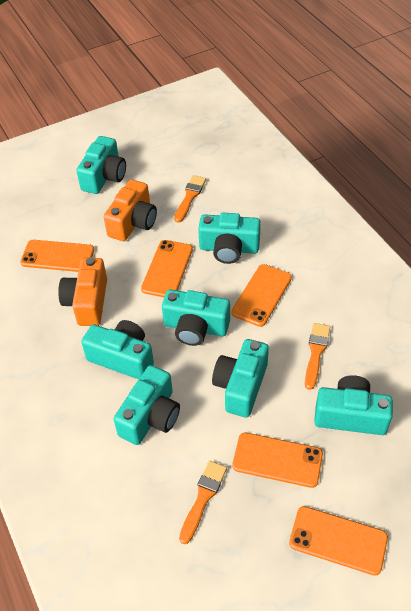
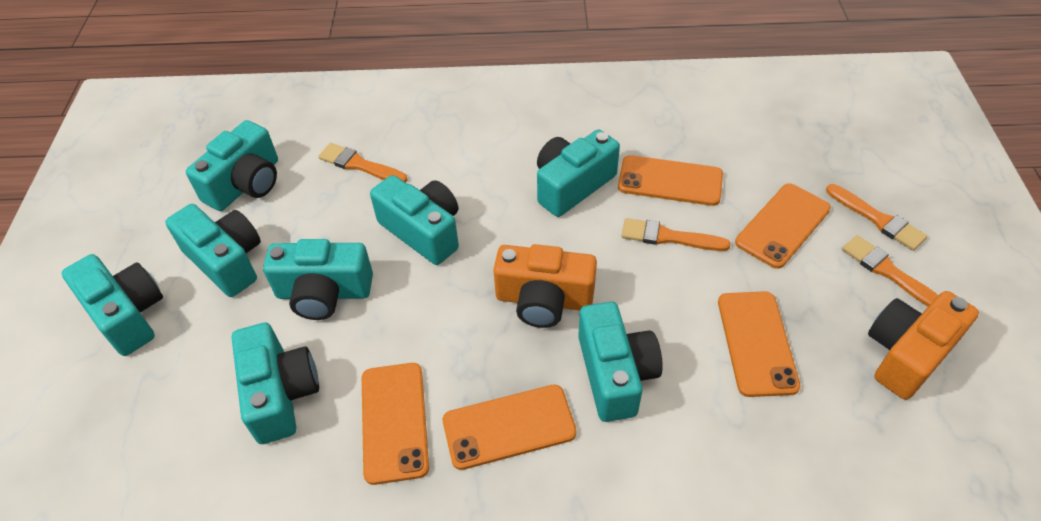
orange brush: 3 -> 4
turquoise camera: 7 -> 8

